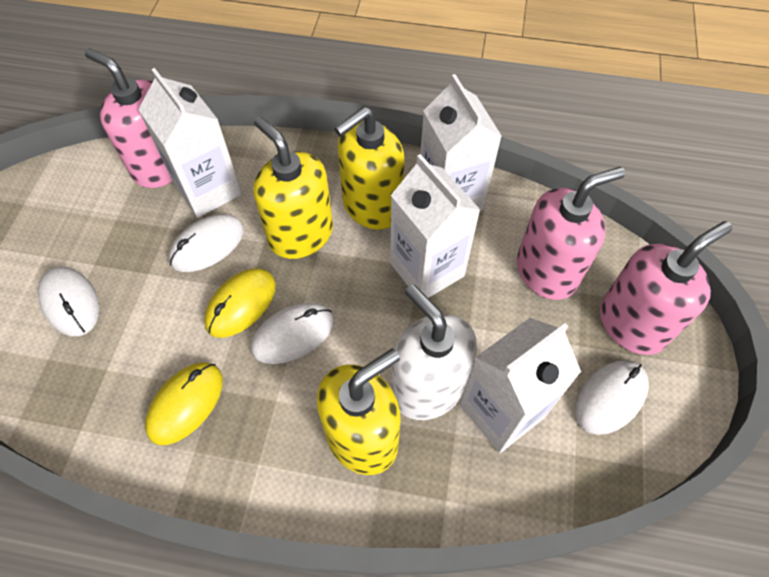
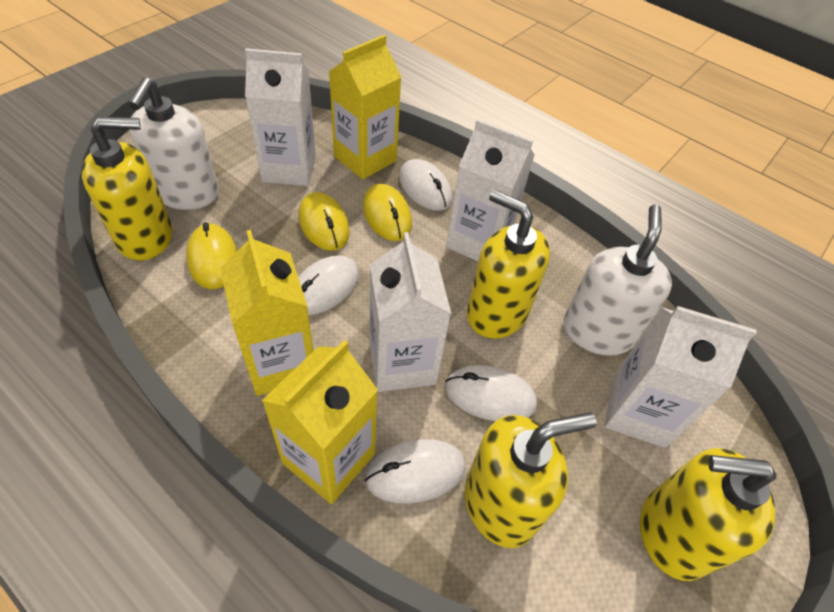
pink soap dispenser: 3 -> 0
white soap dispenser: 1 -> 2
yellow carton: 0 -> 3
yellow mouse: 2 -> 3
yellow soap dispenser: 3 -> 4

